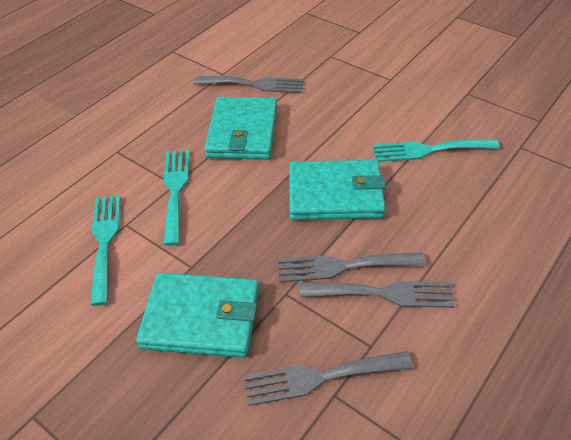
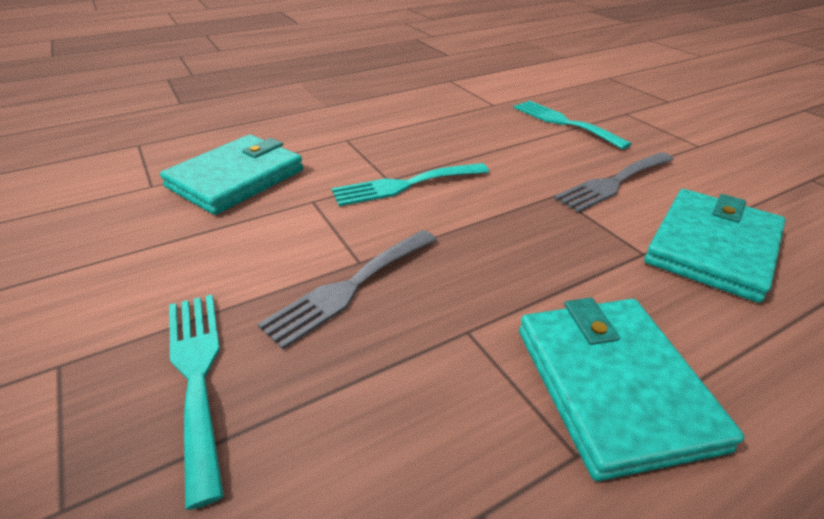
grey fork: 4 -> 2

